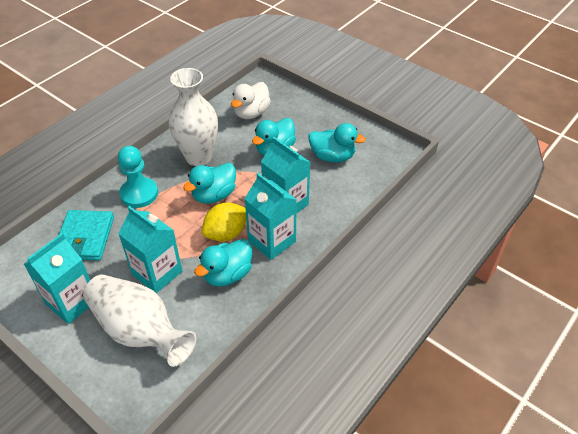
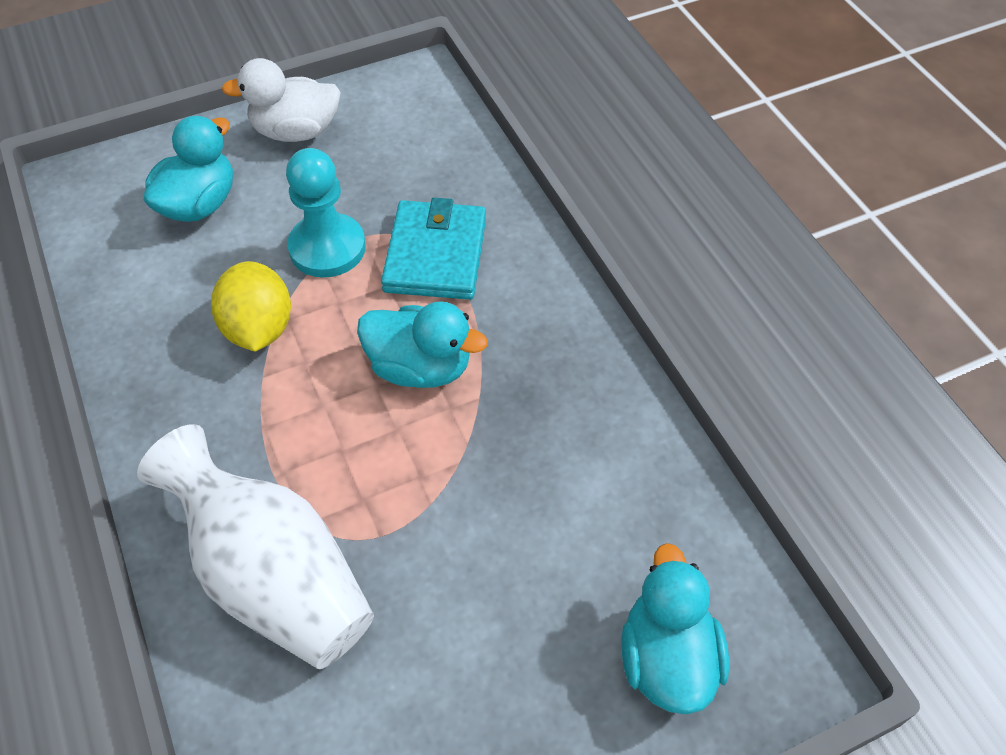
turquoise carton: 4 -> 0
turquoise duck: 4 -> 3
white vase: 2 -> 1

